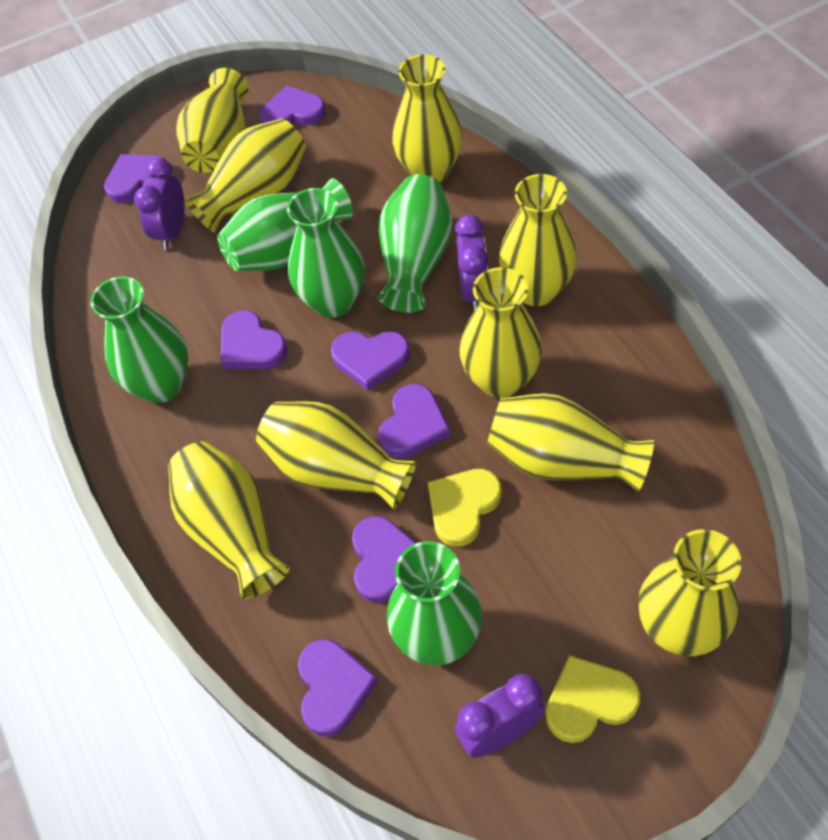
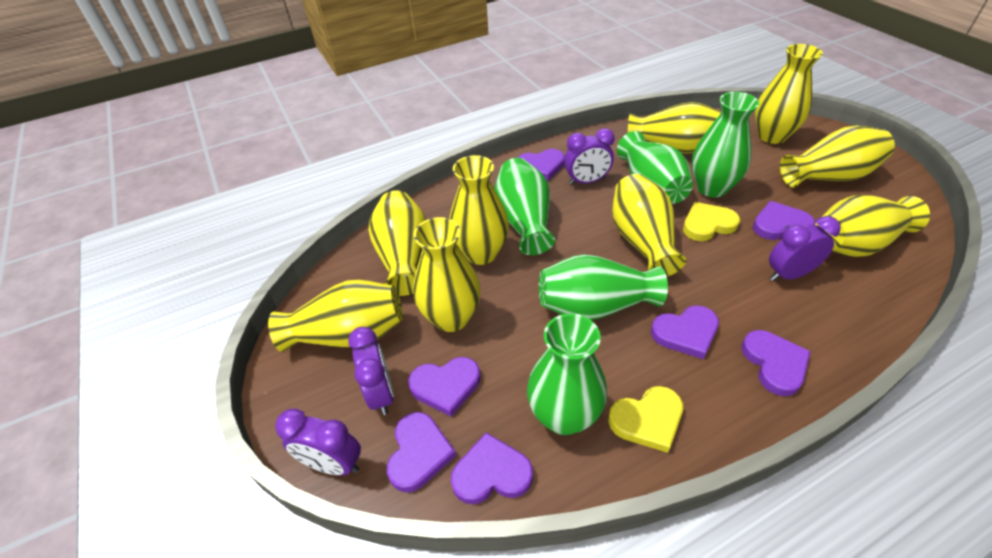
purple clock: 3 -> 4

